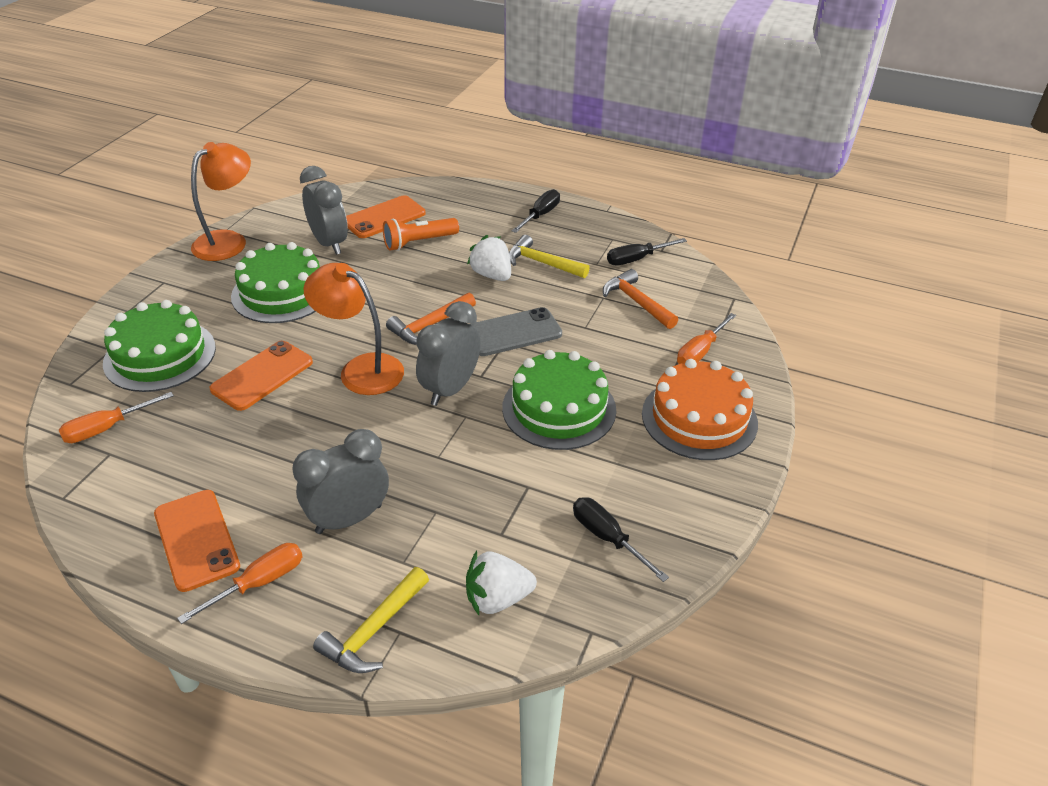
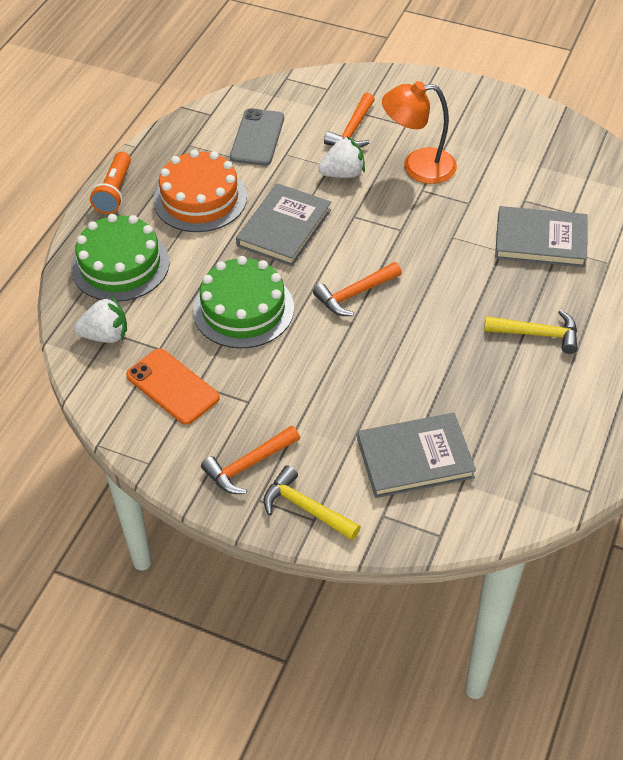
black screwdriver: 3 -> 0
green cake: 3 -> 2
grey book: 0 -> 3
grey clock: 3 -> 0
orange hammer: 2 -> 3
orange lamp: 2 -> 1
orange phone: 3 -> 1
orange screwdriver: 3 -> 0

